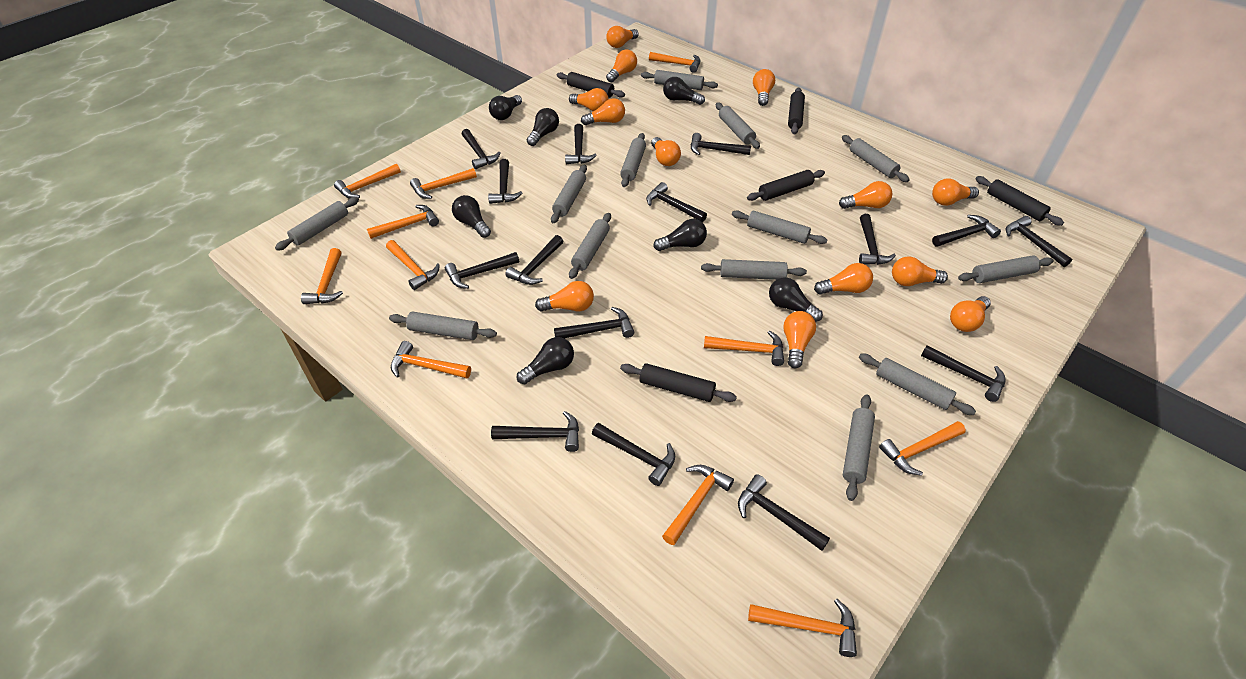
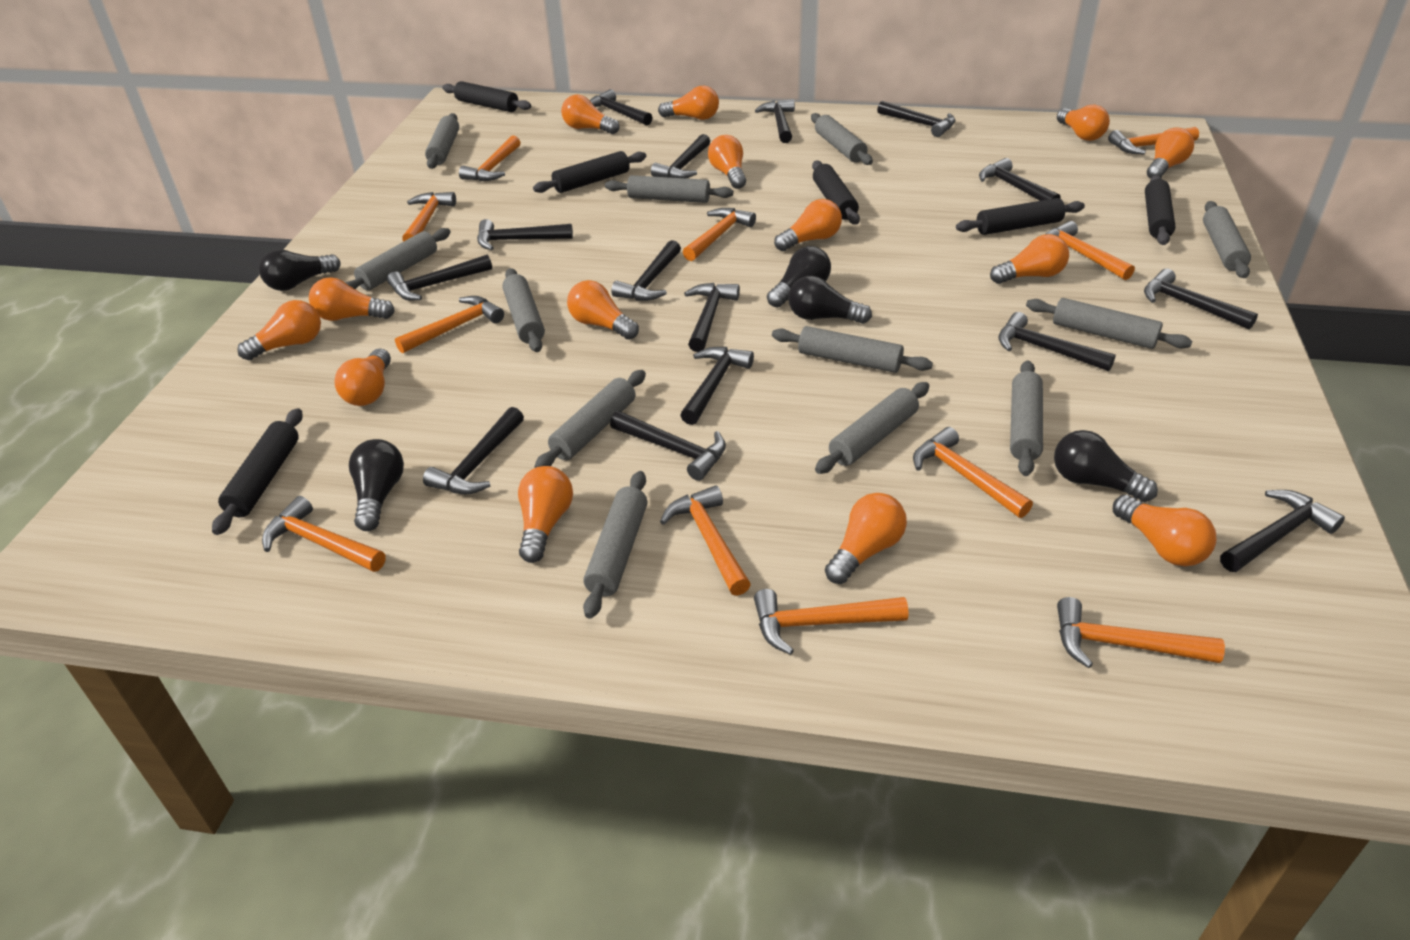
black light bulb: 7 -> 5
black rolling pin: 5 -> 6
grey rolling pin: 13 -> 12
orange light bulb: 13 -> 14

